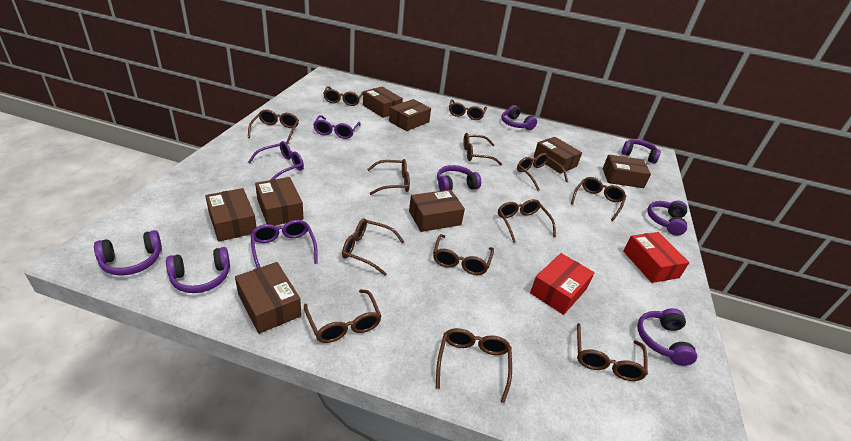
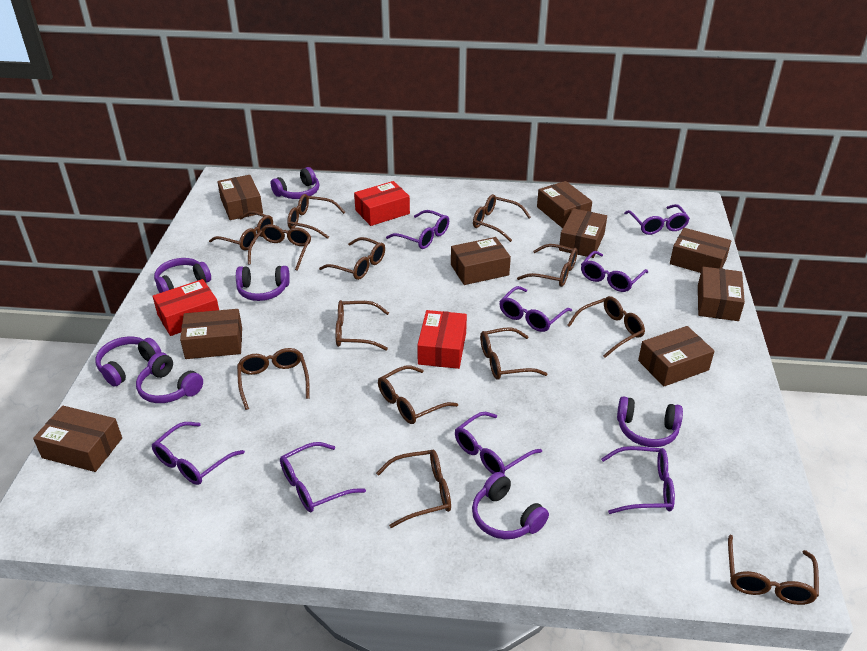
brown box: 8 -> 9
purple glasses: 3 -> 8
red box: 2 -> 3

